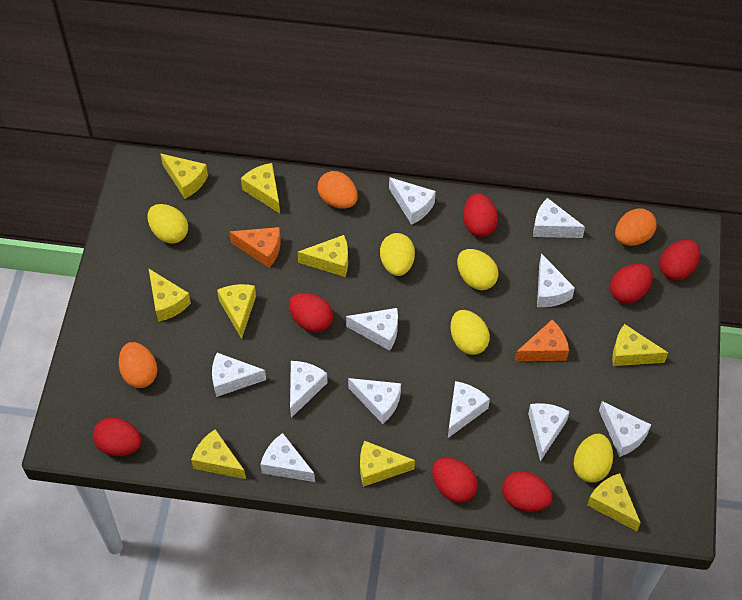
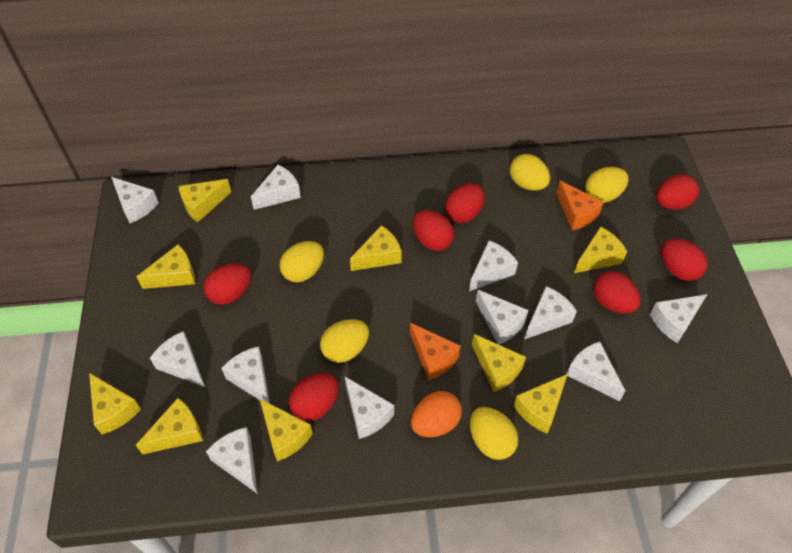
orange egg: 3 -> 1

